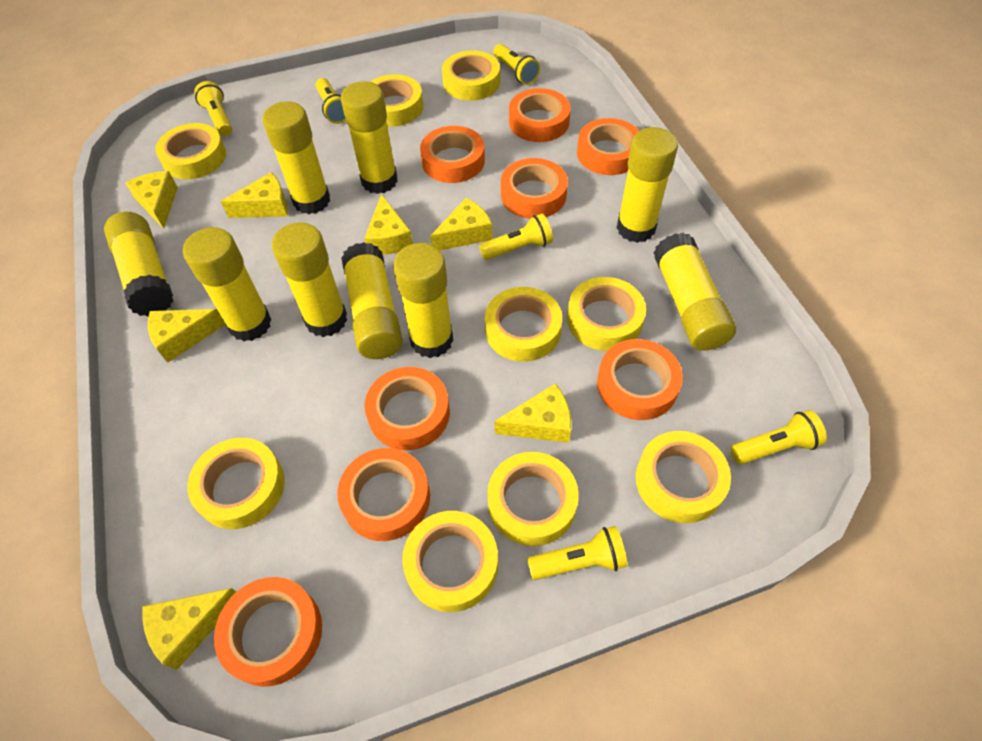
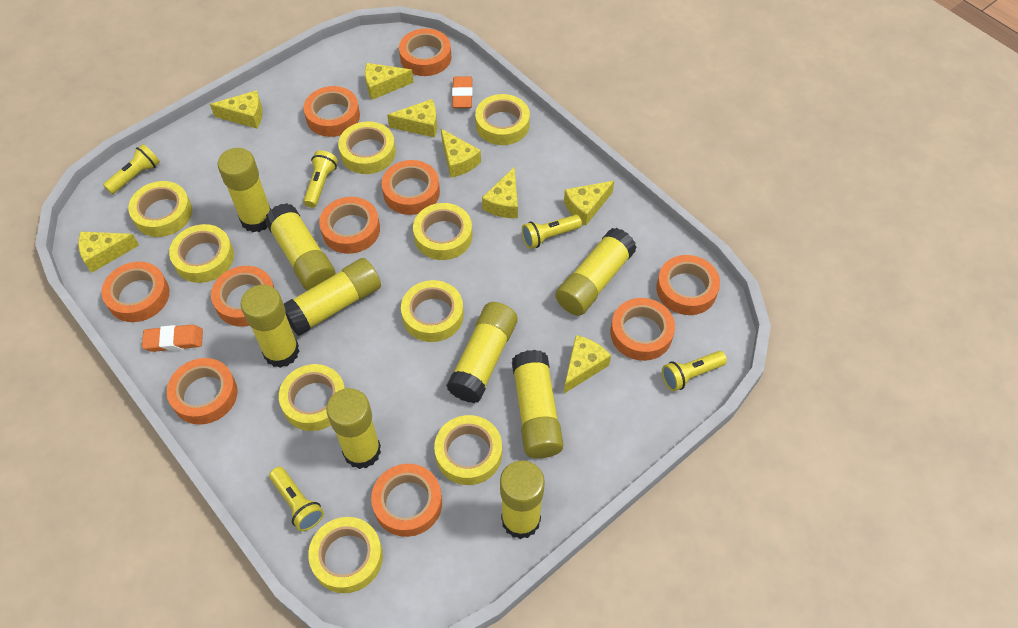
orange eraser: 0 -> 2
orange tape: 8 -> 10
yellow cheese: 7 -> 8
yellow flashlight: 6 -> 5

